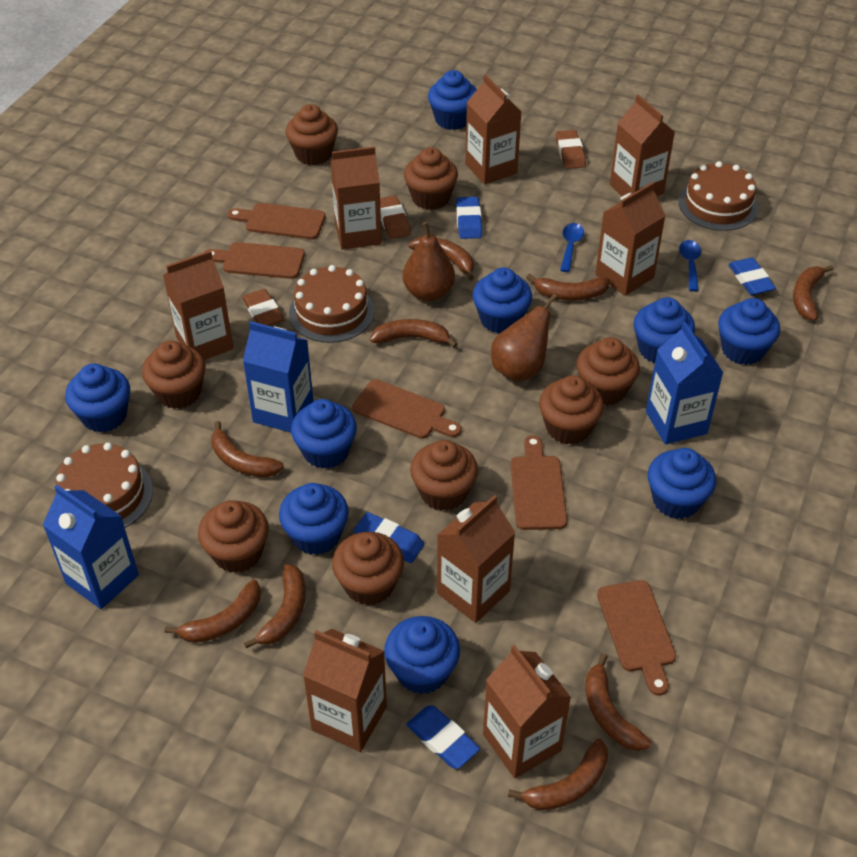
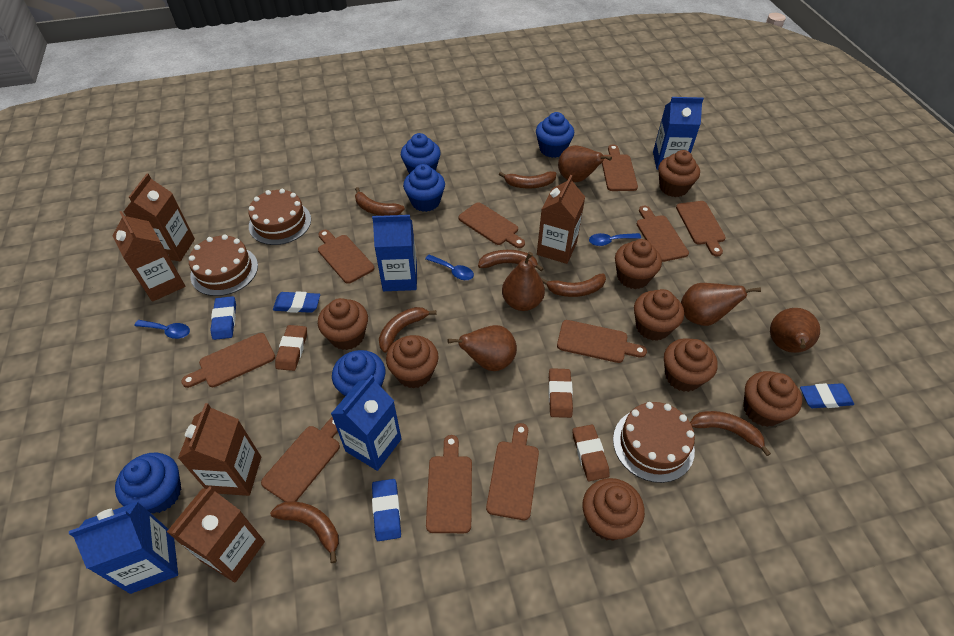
blue carton: 3 -> 4
blue cupcake: 9 -> 5
blue spoon: 2 -> 3
brown banana: 9 -> 7
brown carton: 8 -> 5
brown cutting board: 5 -> 10
brown pear: 2 -> 5

